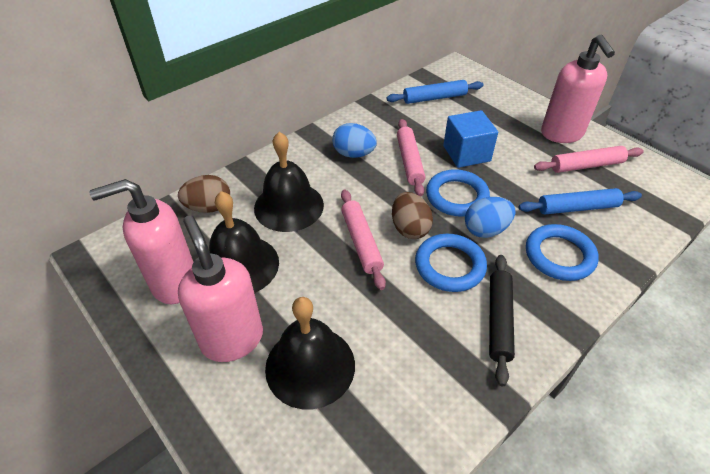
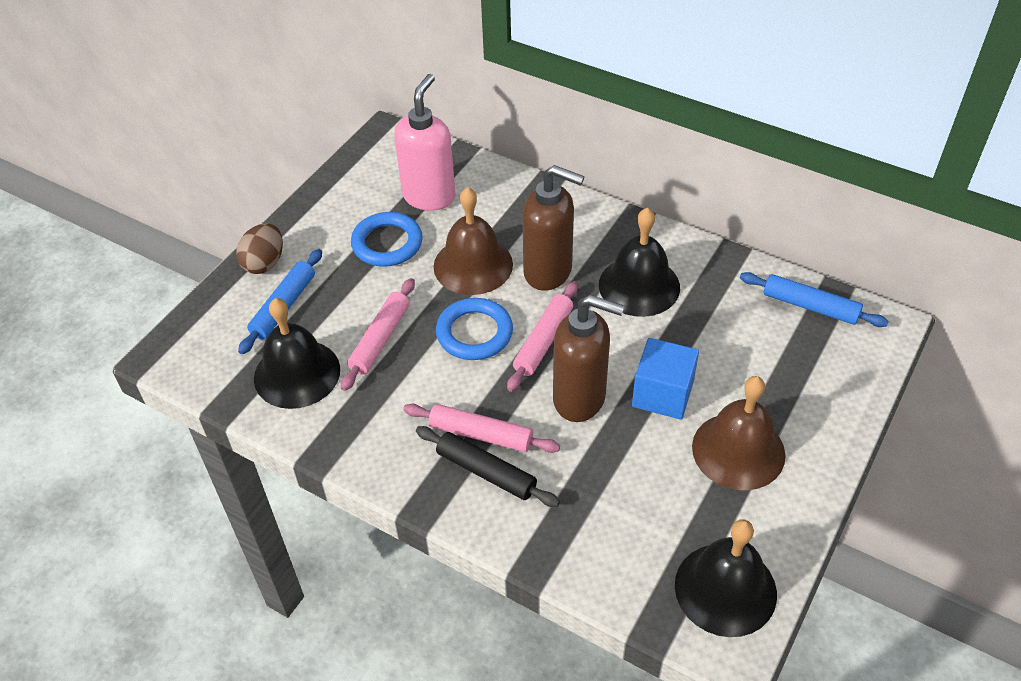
blue egg: 2 -> 0
blue ring: 3 -> 2
brown bell: 0 -> 2
brown egg: 2 -> 1
brown soap dispenser: 0 -> 2
pink soap dispenser: 3 -> 1

